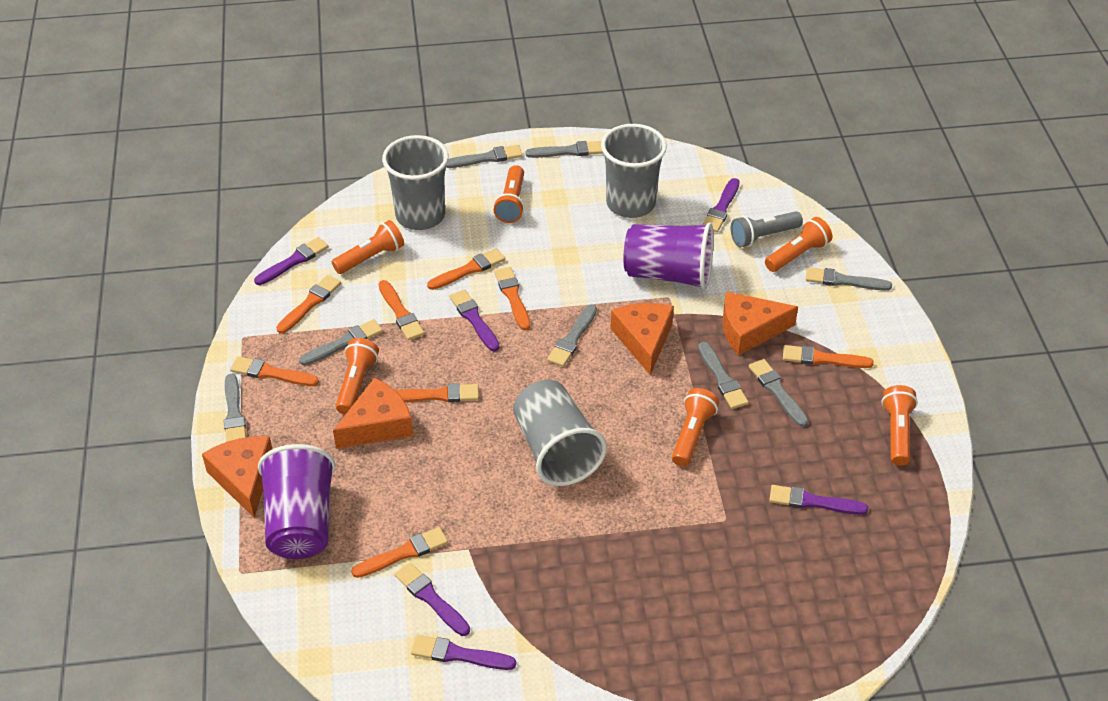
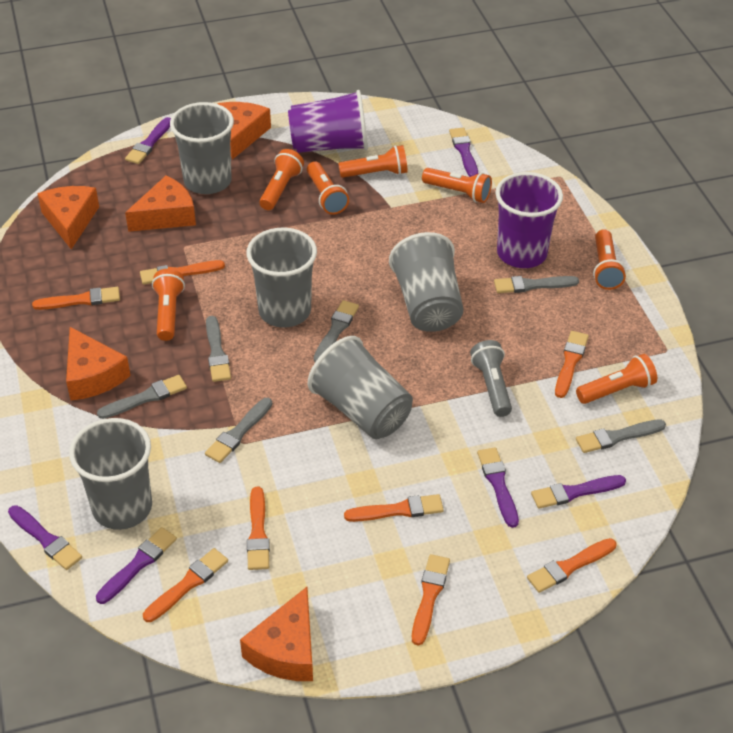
grey brush: 8 -> 6
grey cup: 3 -> 5
orange cheese: 4 -> 5
orange flashlight: 6 -> 7

